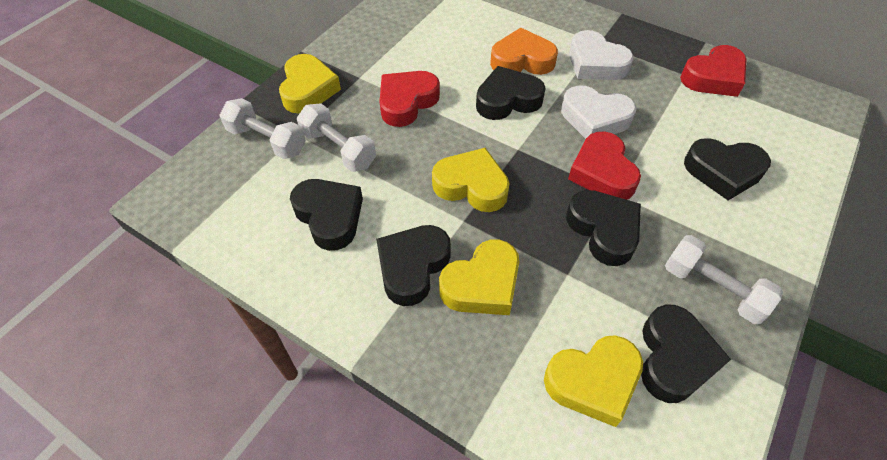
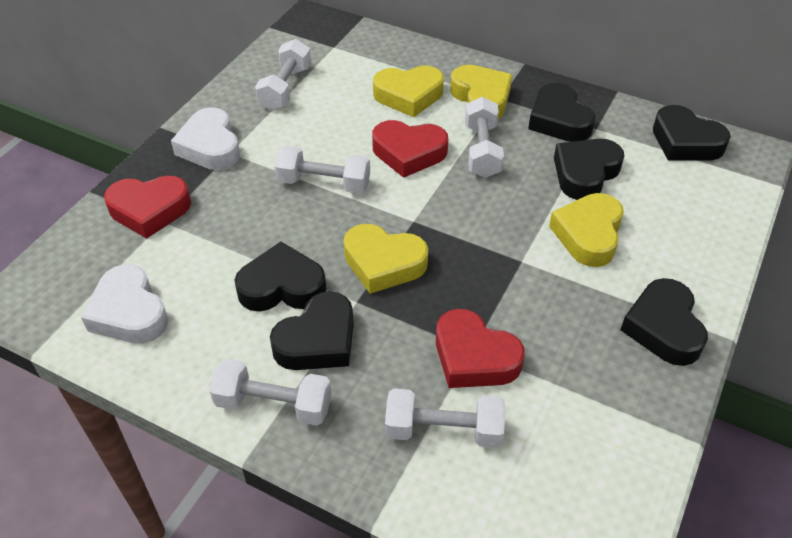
orange heart: 1 -> 0
white dumbbell: 3 -> 5

